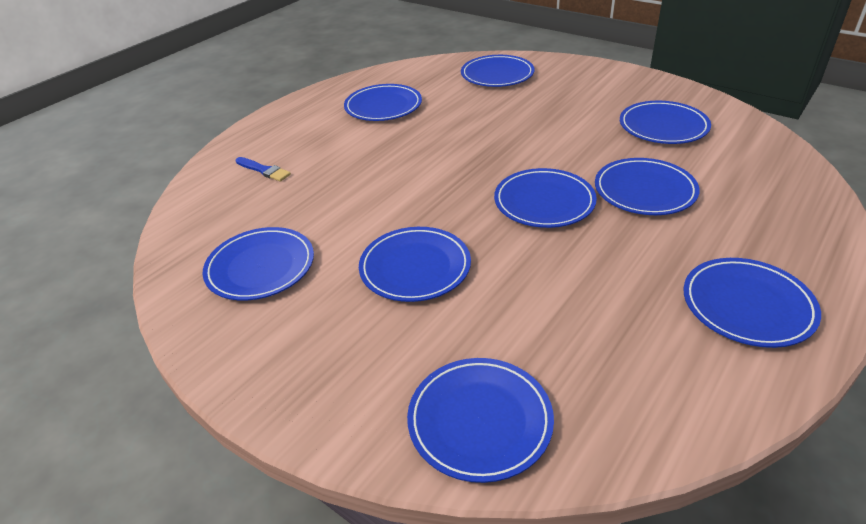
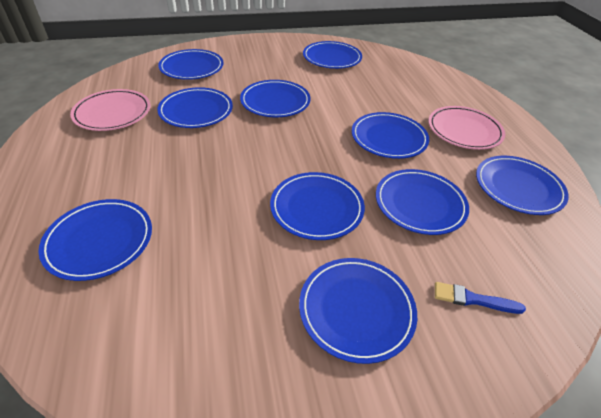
blue plate: 9 -> 10
pink plate: 0 -> 2

